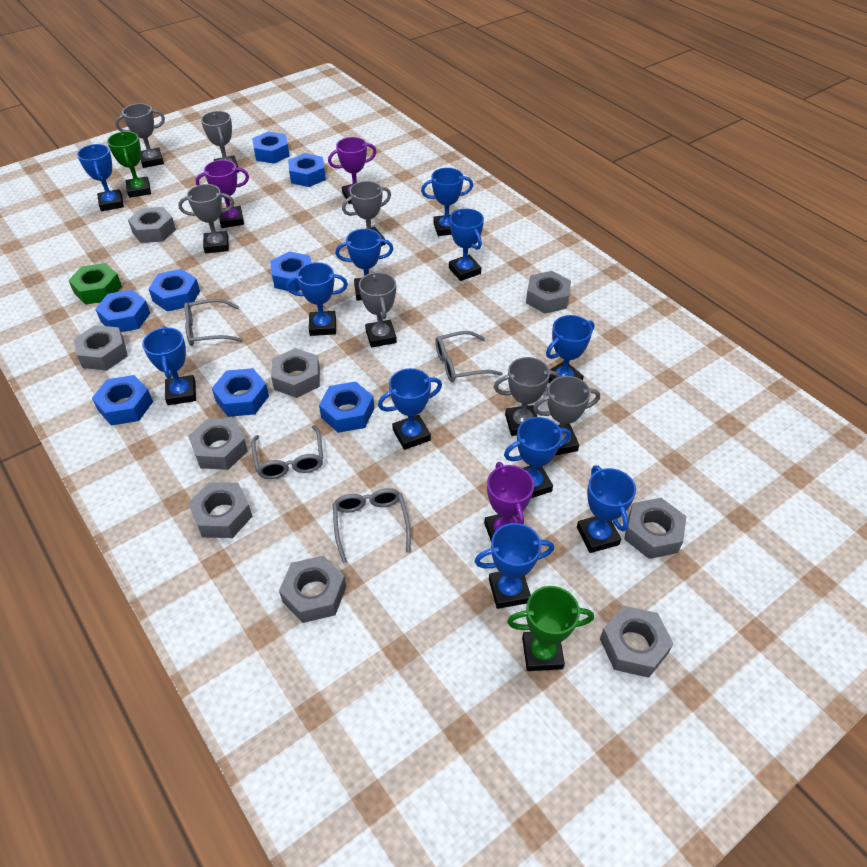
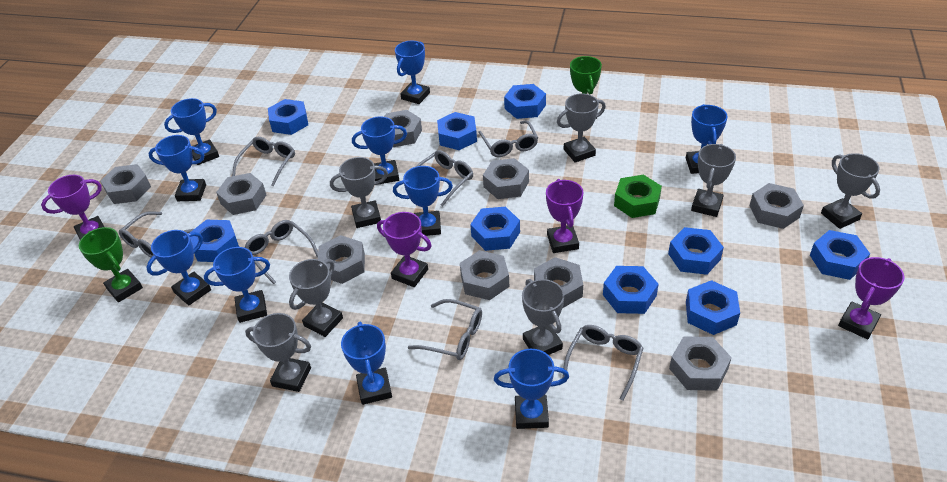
blue nut: 8 -> 9
blue trophy: 11 -> 10
grey glasses: 4 -> 7
purple trophy: 3 -> 4

